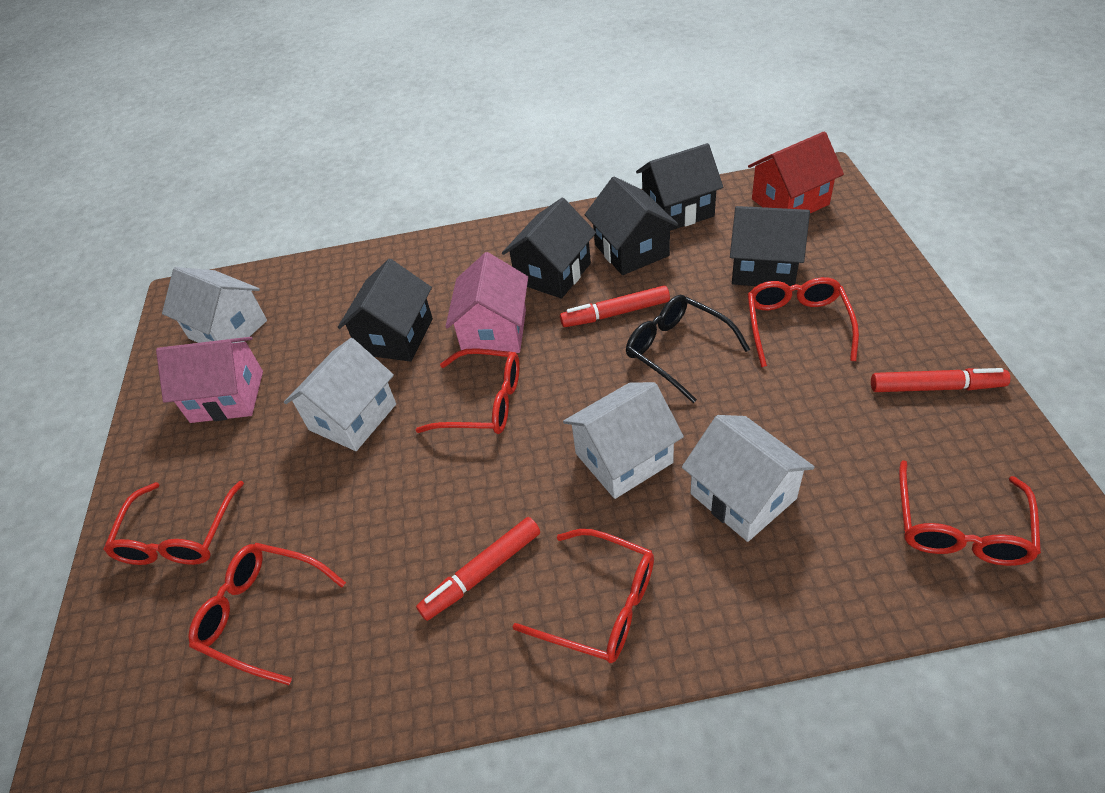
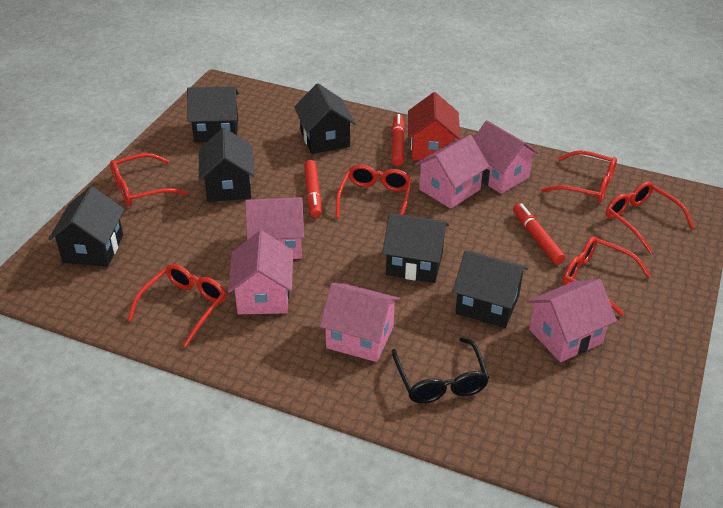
black house: 5 -> 6
pink house: 2 -> 6
white house: 4 -> 0

